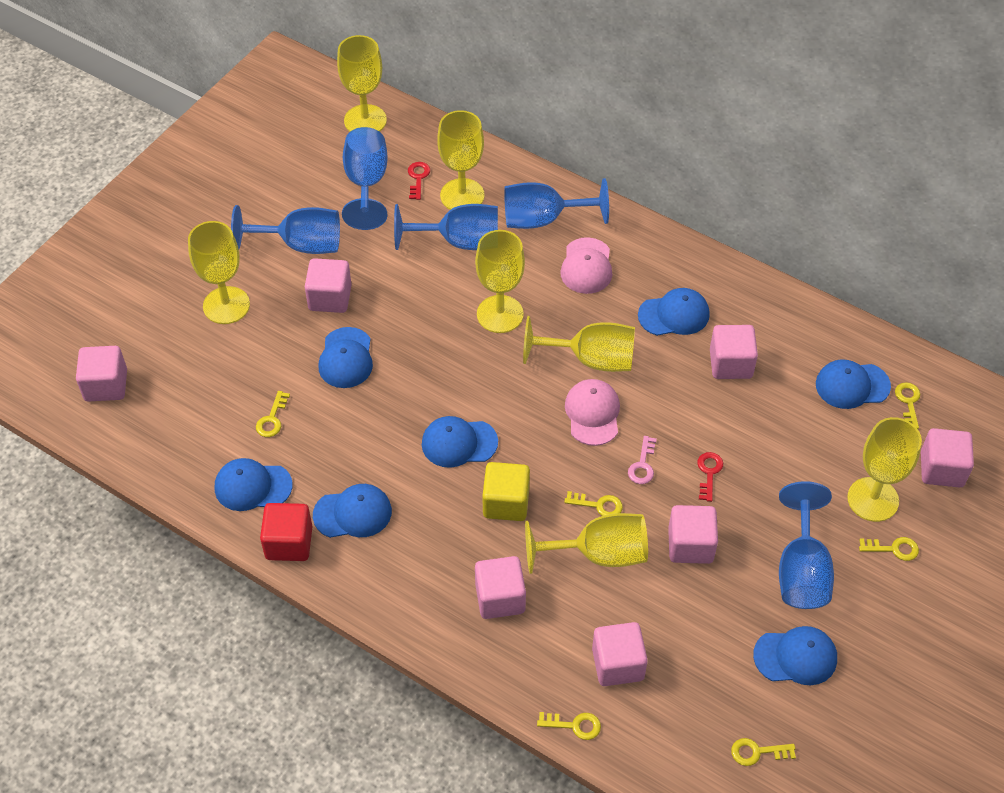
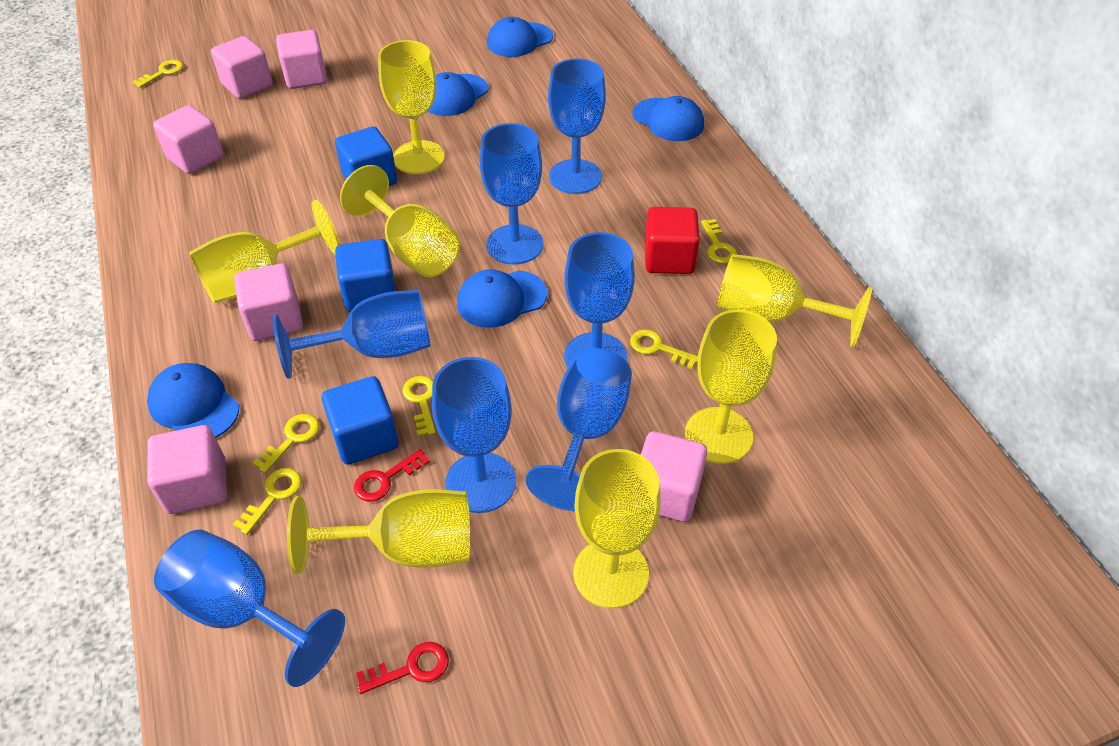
blue cap: 7 -> 5
blue cube: 0 -> 3
blue goblet: 5 -> 7
pink cap: 2 -> 0
pink cube: 7 -> 6
pink key: 1 -> 0
yellow cube: 1 -> 0

